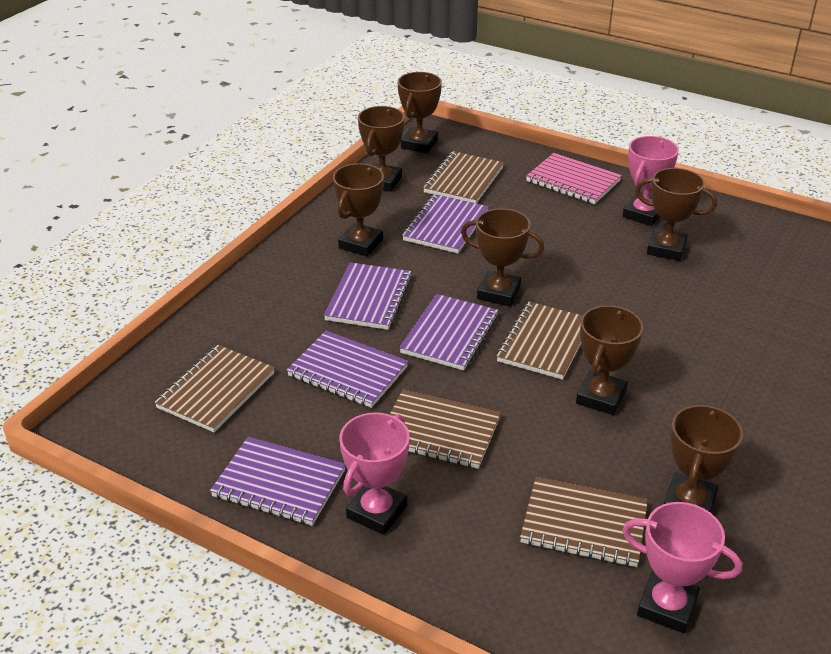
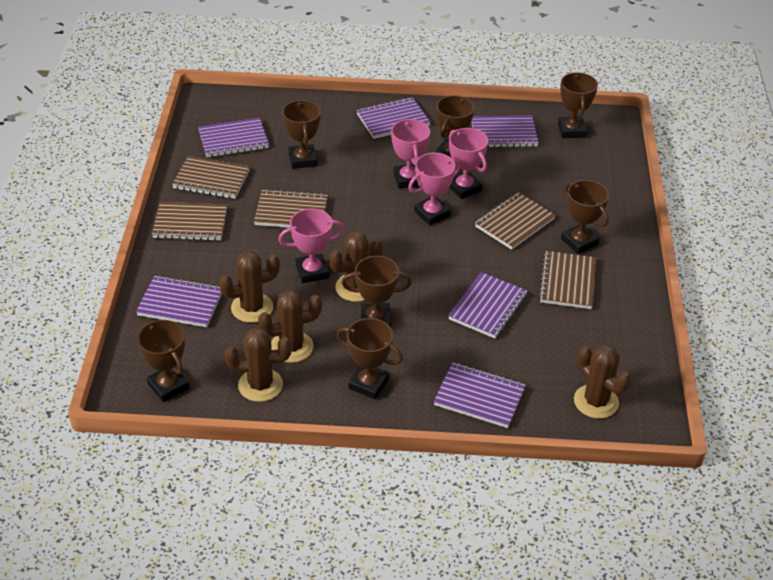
brown cactus: 0 -> 5
pink notebook: 1 -> 0
pink trophy: 3 -> 4
purple notebook: 5 -> 6

